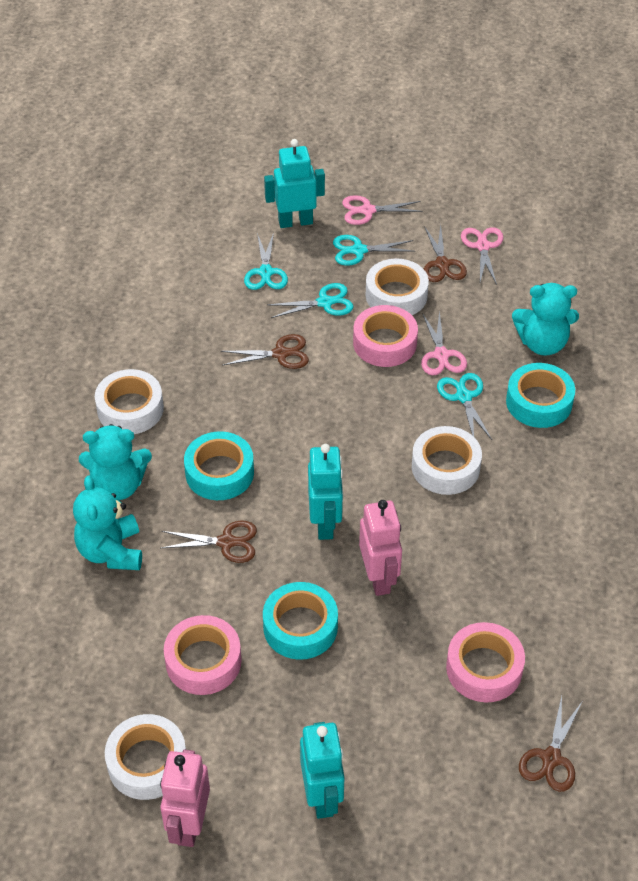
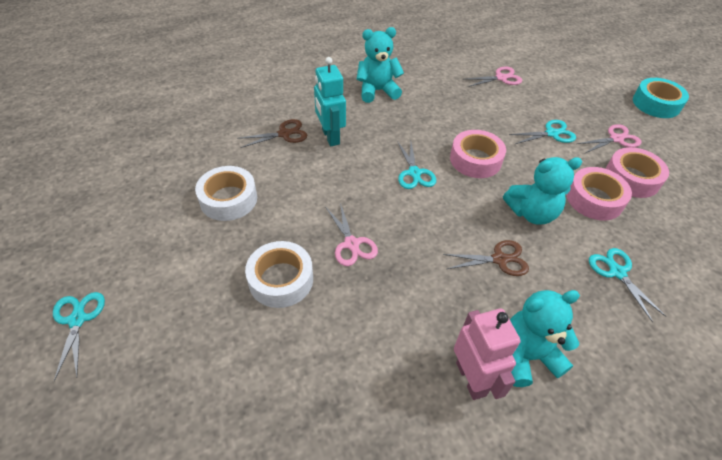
brown scissors: 4 -> 2
pink robot: 2 -> 1
turquoise robot: 3 -> 1
turquoise tape: 3 -> 1
white tape: 4 -> 2

